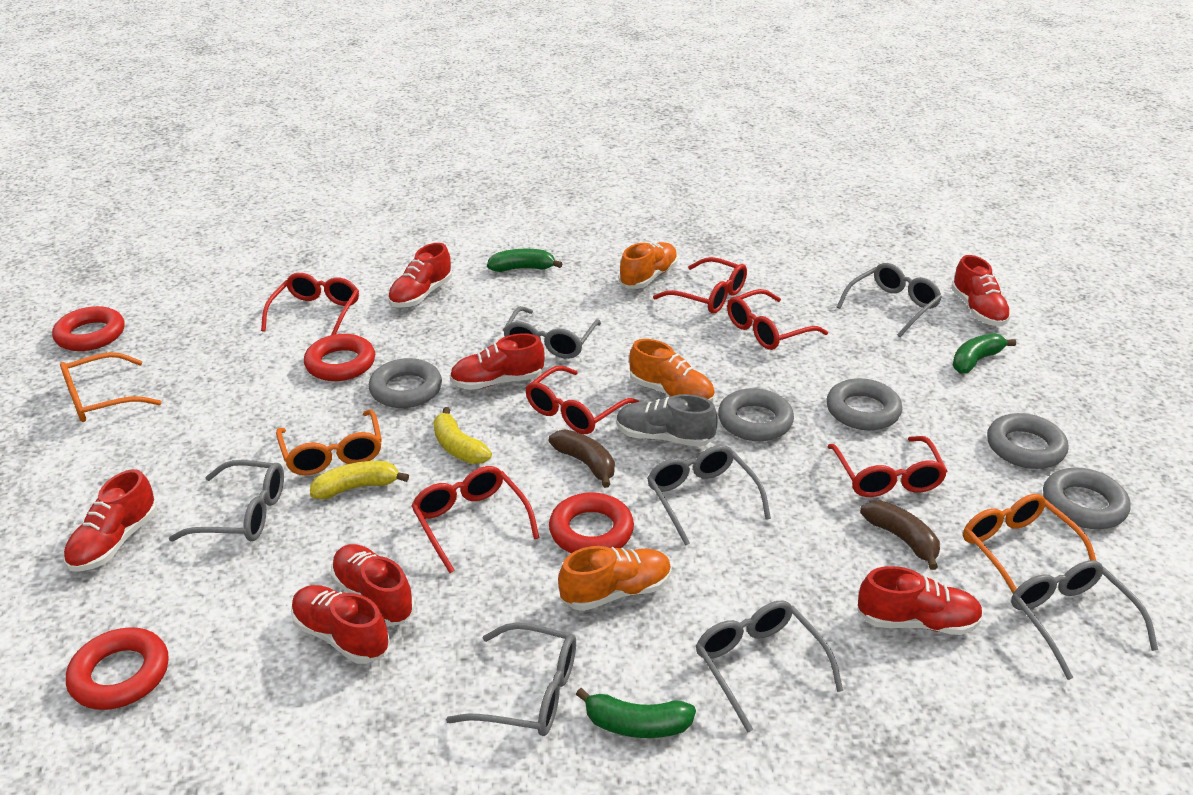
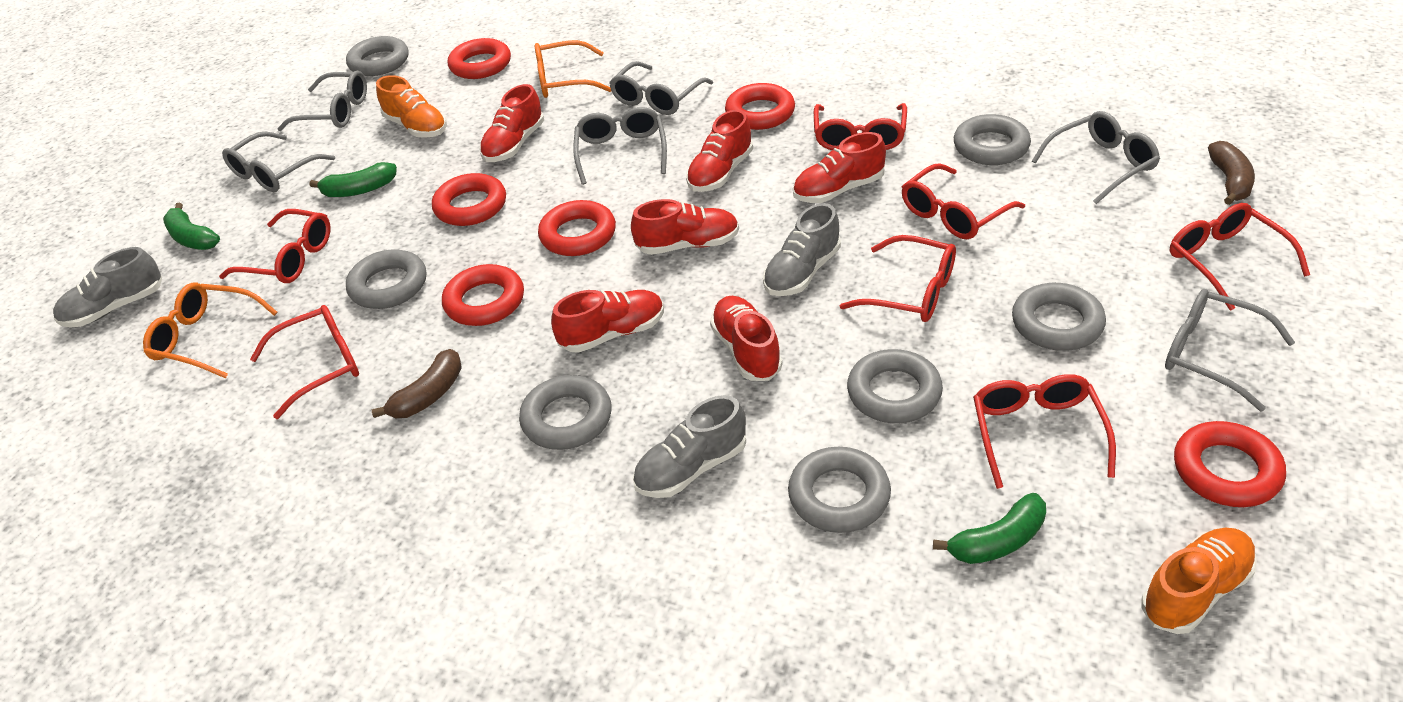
grey glasses: 7 -> 6
grey ring: 5 -> 7
grey shoe: 1 -> 3
orange glasses: 3 -> 2
orange shoe: 3 -> 2
red glasses: 6 -> 7
red ring: 4 -> 6
red shoe: 7 -> 6
yellow banana: 2 -> 0

